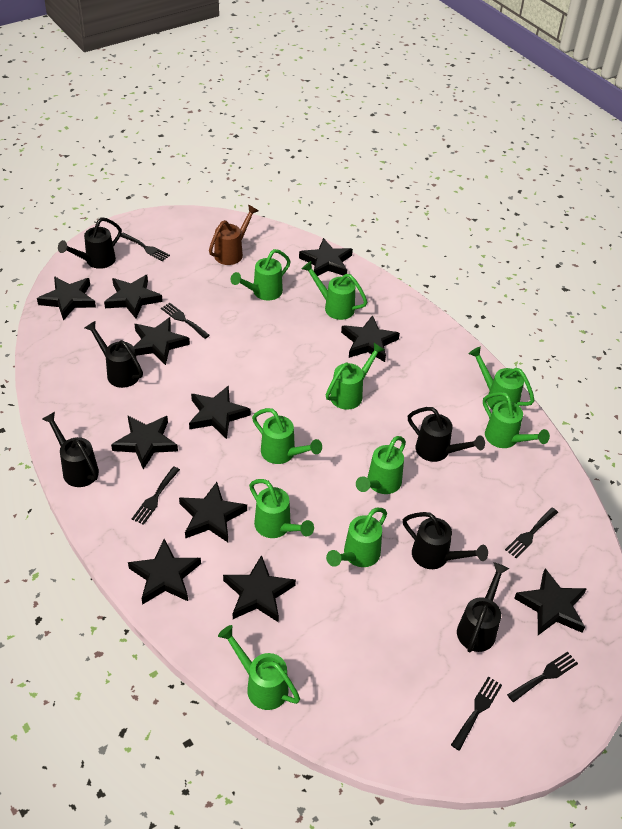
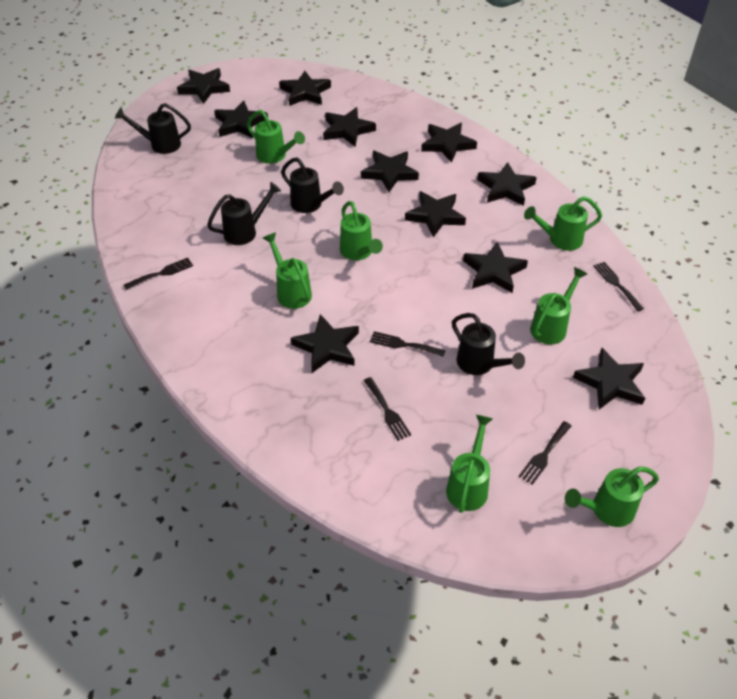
black fork: 6 -> 5
black watering can: 6 -> 4
brown watering can: 1 -> 0
green watering can: 10 -> 7

